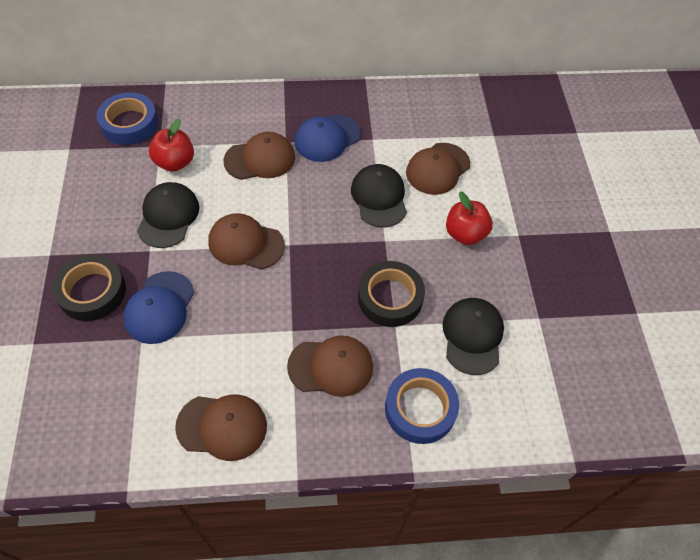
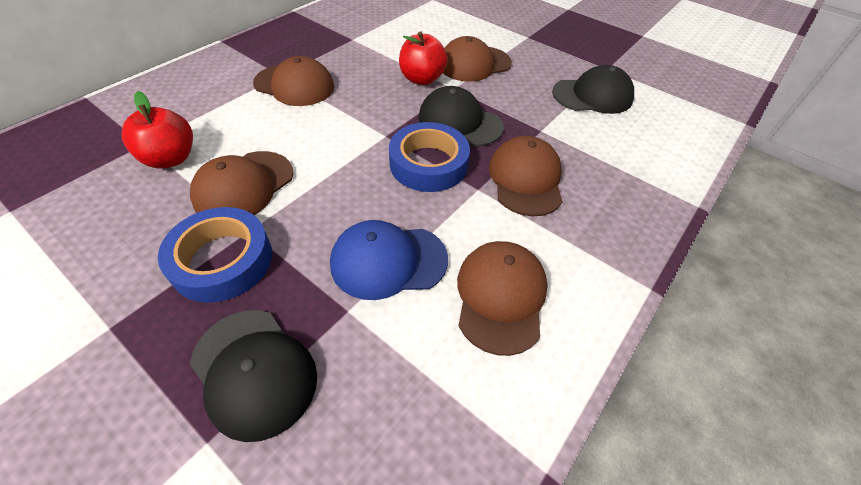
black tape: 2 -> 0
blue cap: 2 -> 1

